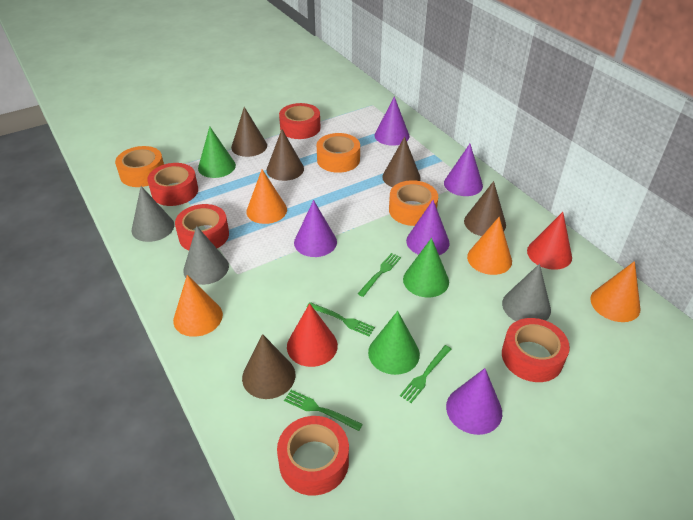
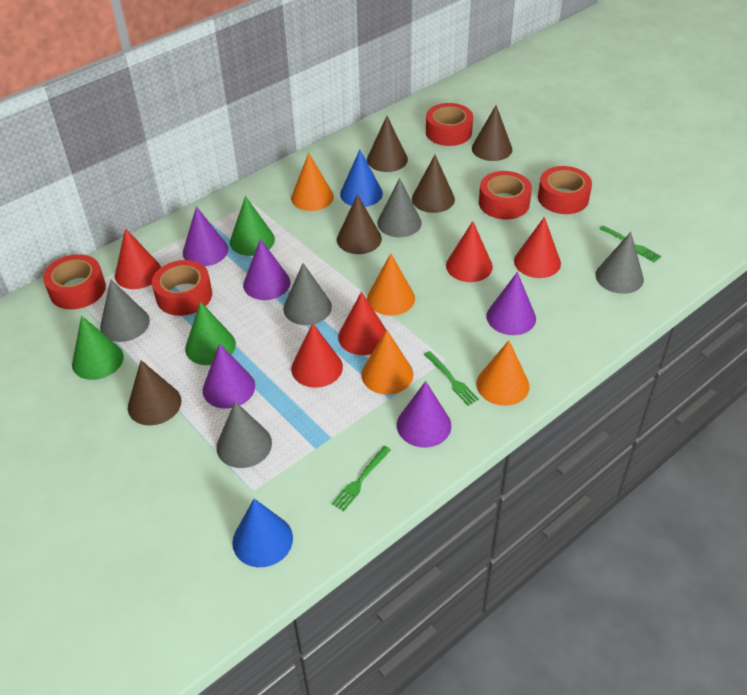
blue cone: 0 -> 2
green fork: 4 -> 3
grey cone: 3 -> 5
orange tape: 3 -> 0
red cone: 2 -> 5

